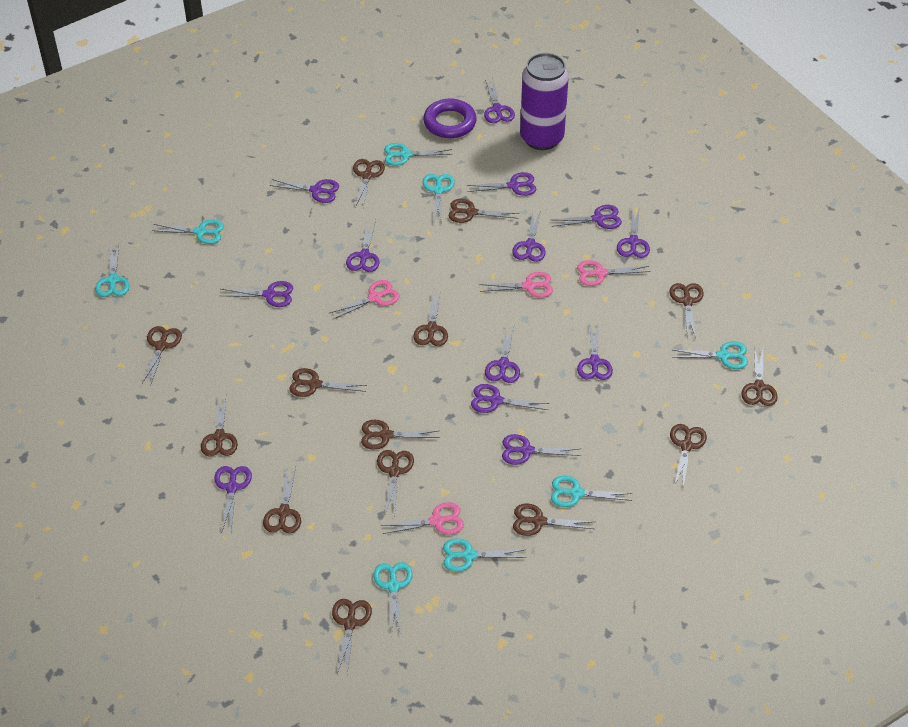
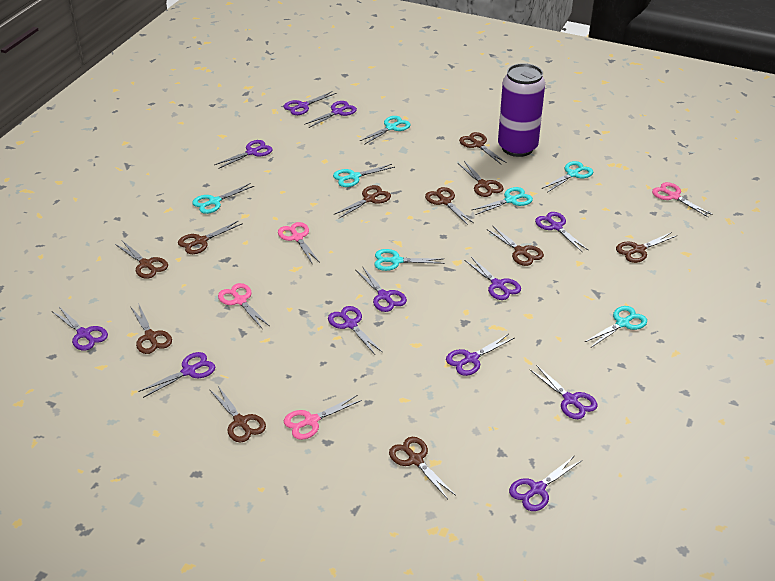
brown scissors: 14 -> 11
purple ring: 1 -> 0
purple scissors: 13 -> 12
turquoise scissors: 8 -> 7

